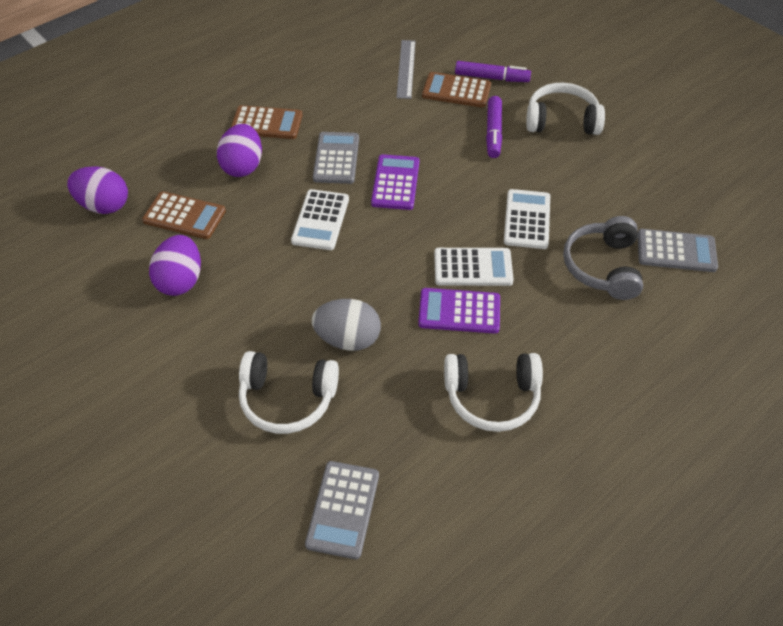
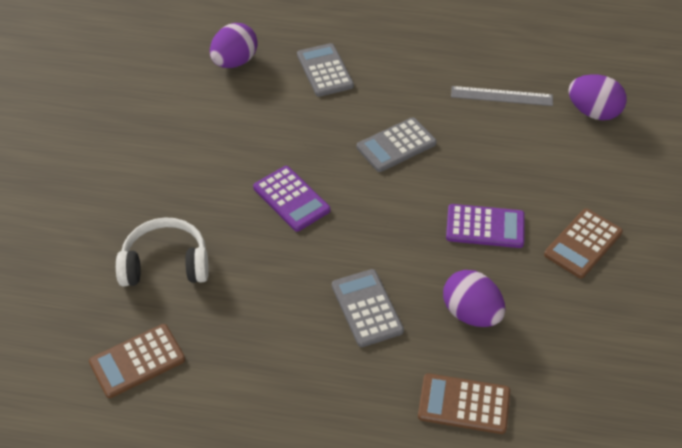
grey egg: 1 -> 0
grey headphones: 1 -> 0
purple marker: 2 -> 0
white calculator: 3 -> 0
white headphones: 3 -> 1

